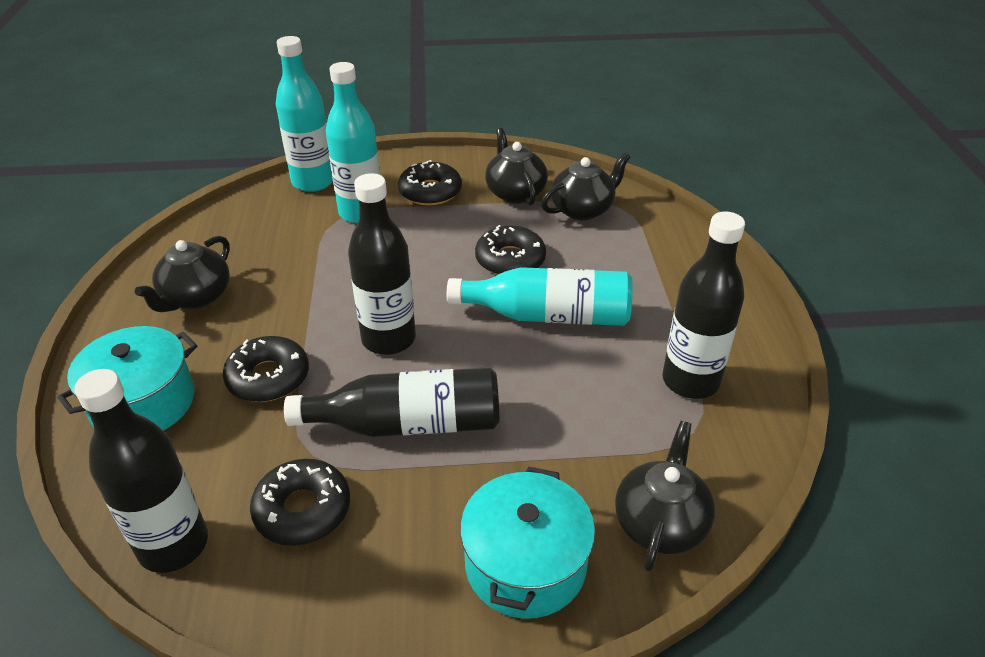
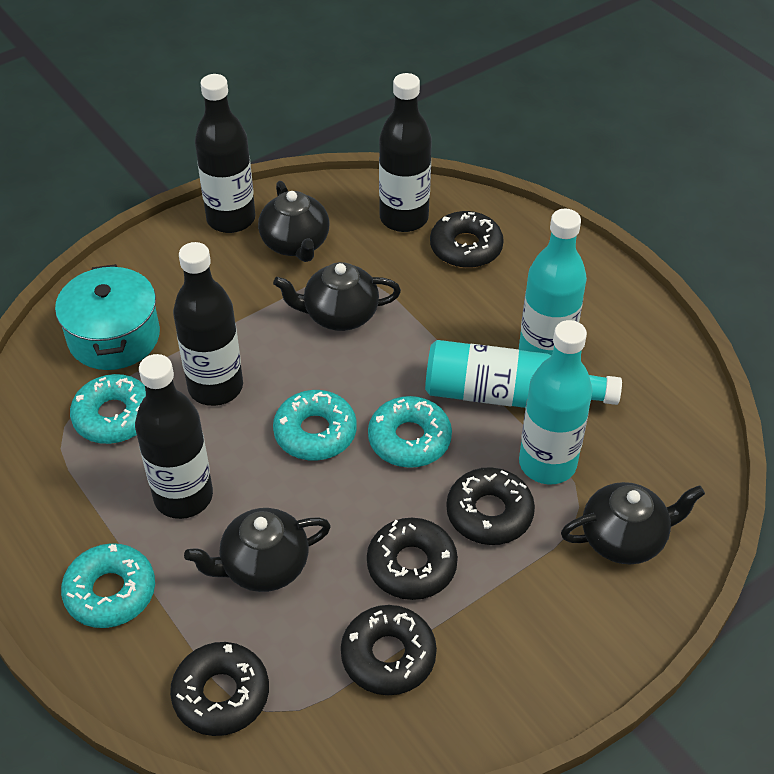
black donut: 4 -> 5
turquoise donut: 0 -> 4
turquoise pot: 2 -> 1

